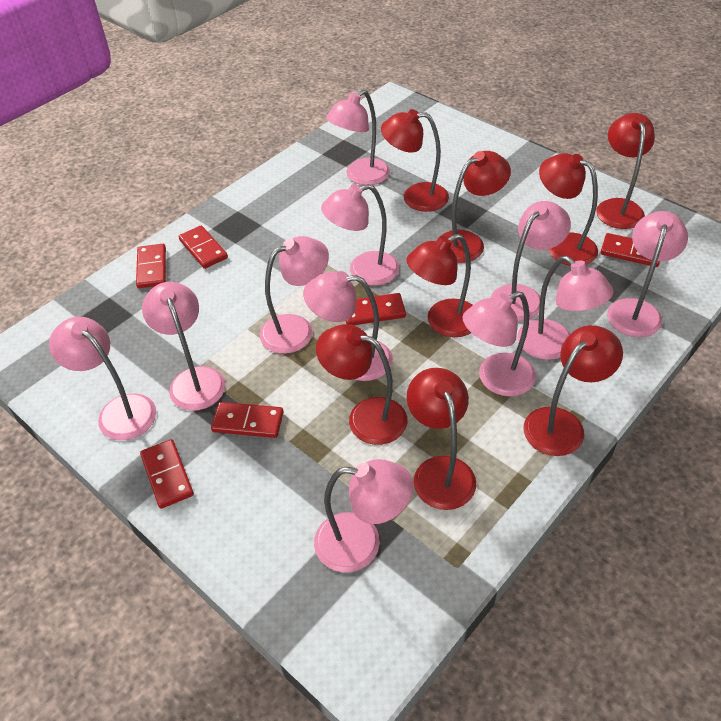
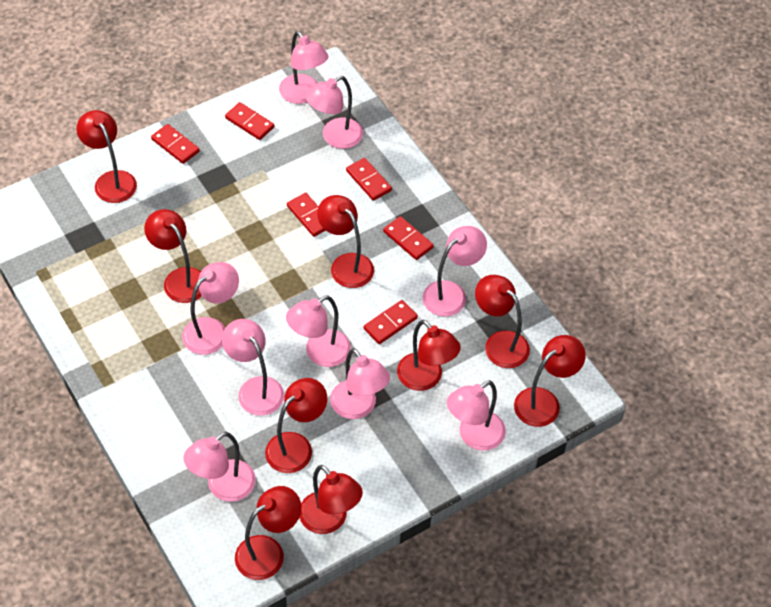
pink lamp: 11 -> 9
red lamp: 8 -> 9

